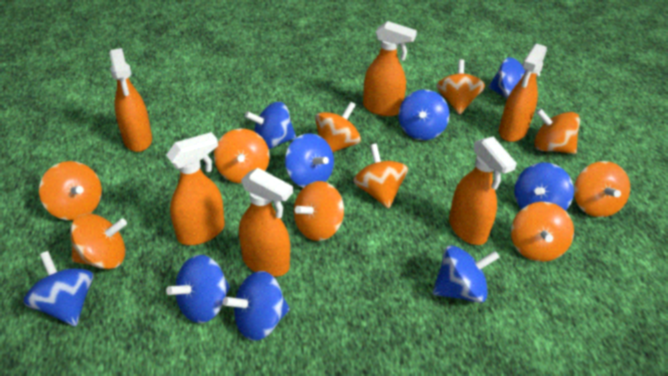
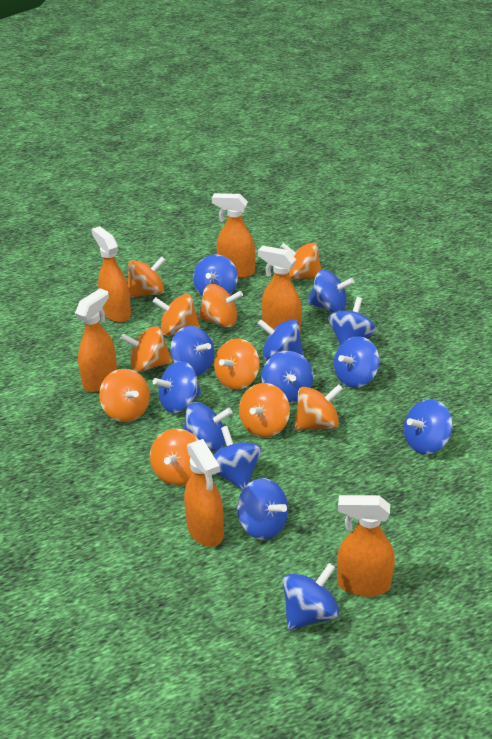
blue spinning top: 9 -> 13

